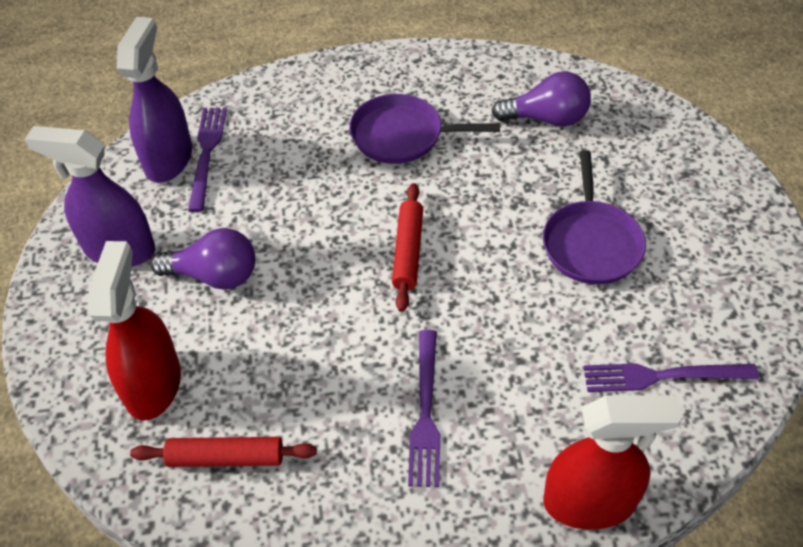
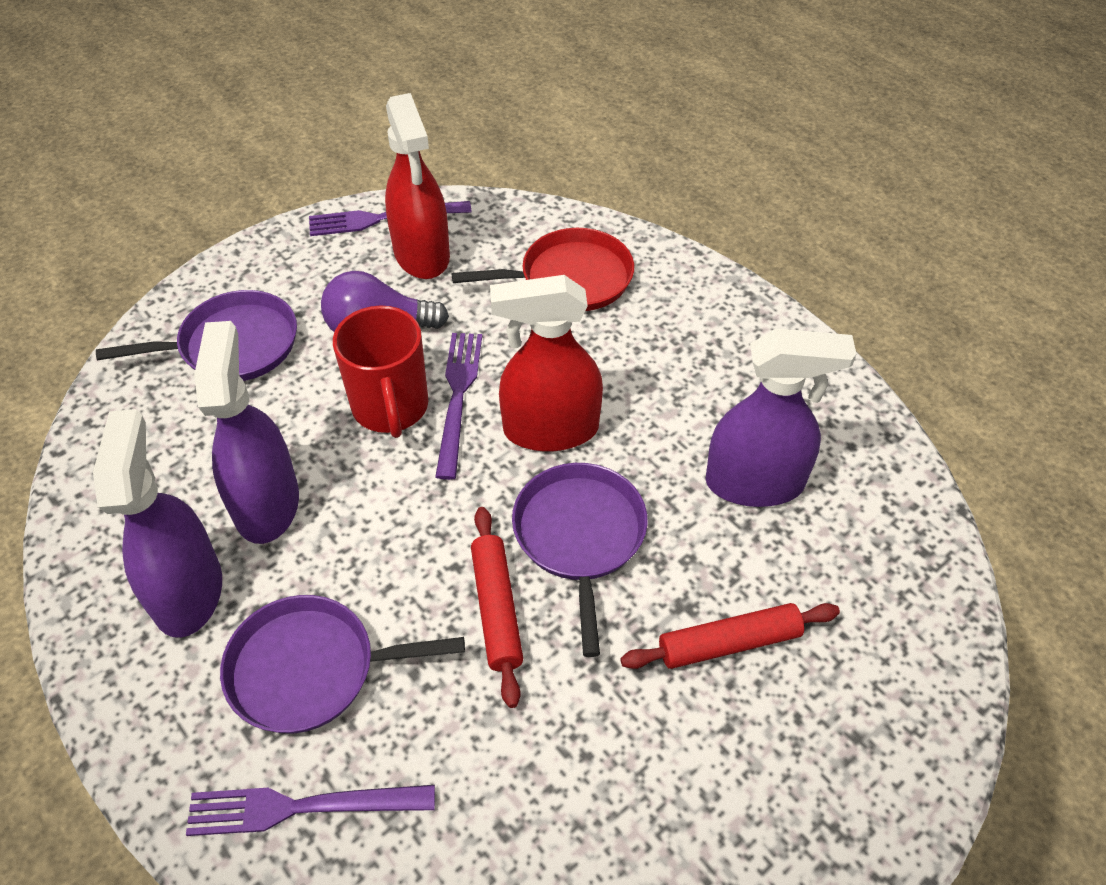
purple light bulb: 2 -> 1
purple pan: 2 -> 3
purple spray bottle: 2 -> 3
red mug: 0 -> 1
red pan: 0 -> 1

